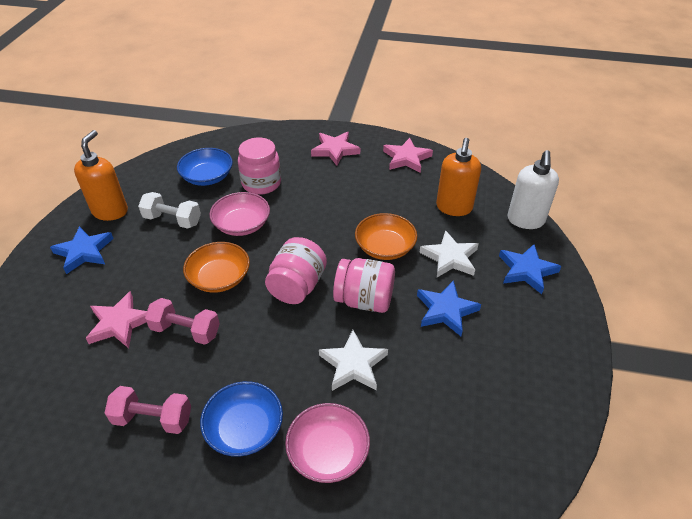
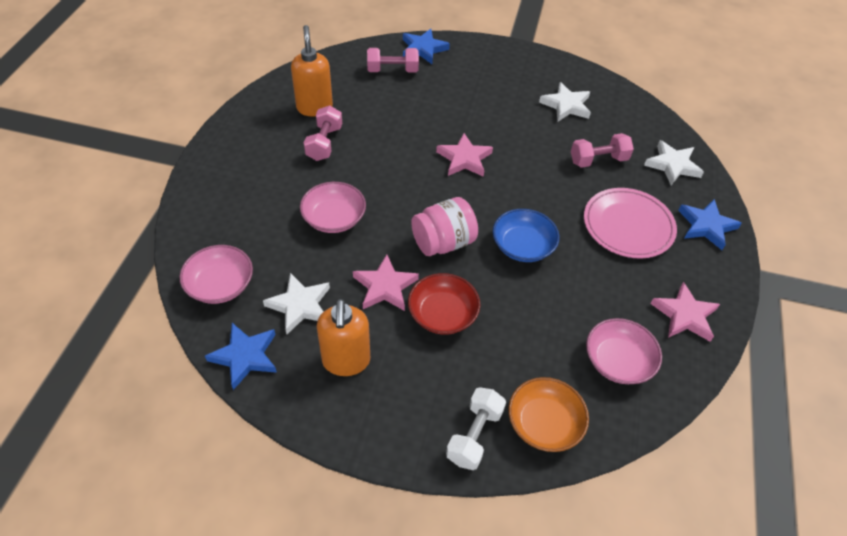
blue bowl: 2 -> 1
orange bowl: 2 -> 1
pink bowl: 2 -> 3
pink dumbbell: 2 -> 3
pink jar: 3 -> 1
pink plate: 0 -> 1
red bowl: 0 -> 1
white soap dispenser: 1 -> 0
white star: 2 -> 3

